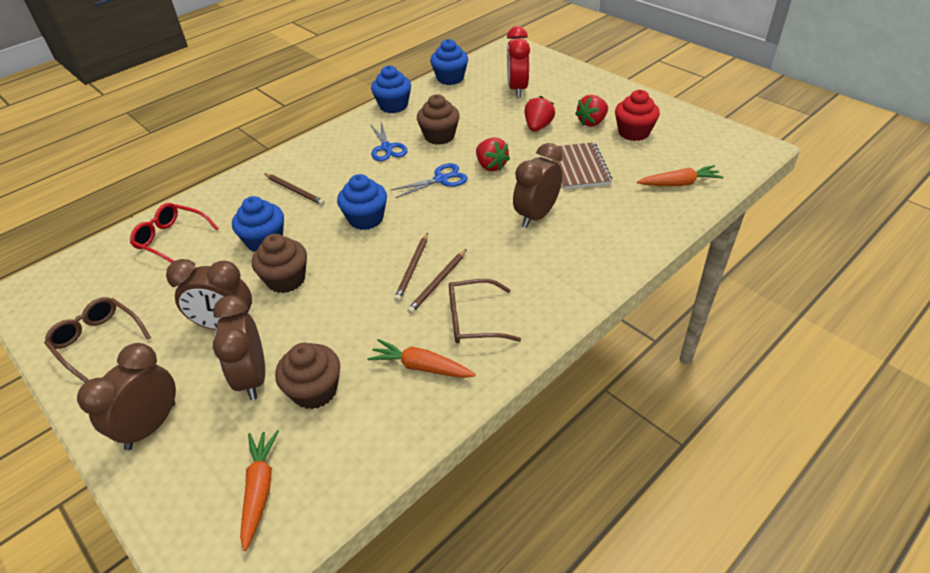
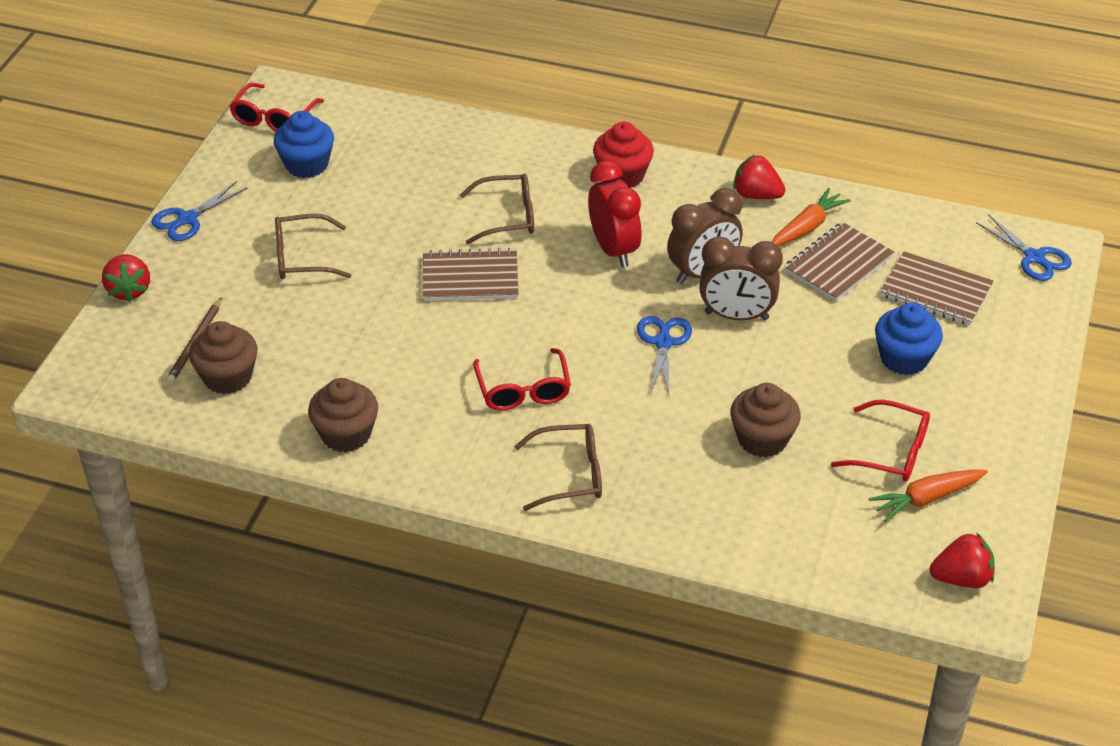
blue cupcake: 4 -> 2
blue scissors: 2 -> 3
brown clock: 4 -> 2
brown glasses: 2 -> 3
brown notebook: 1 -> 3
brown pencil: 3 -> 1
orange carrot: 3 -> 2
red glasses: 1 -> 3

